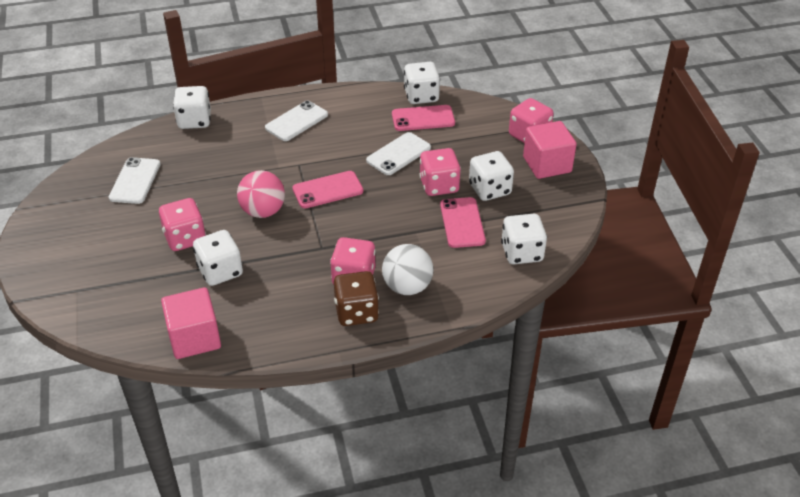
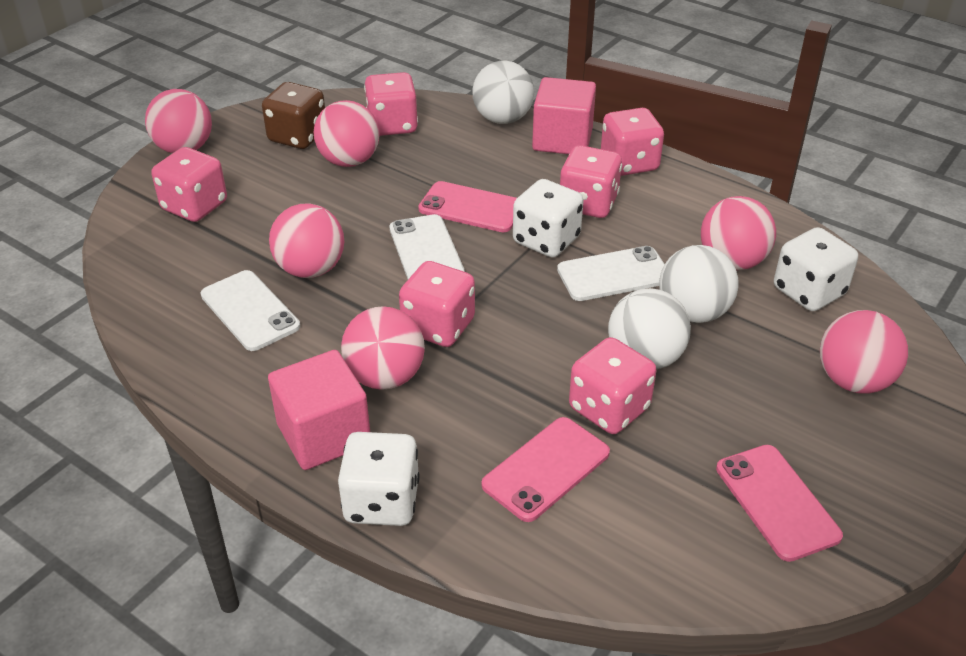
pink ball: 1 -> 6
pink dice: 4 -> 6
white ball: 1 -> 3
white dice: 5 -> 3

